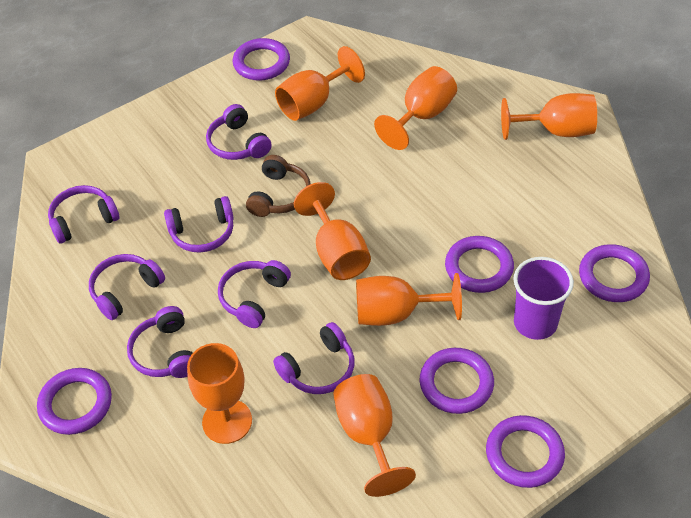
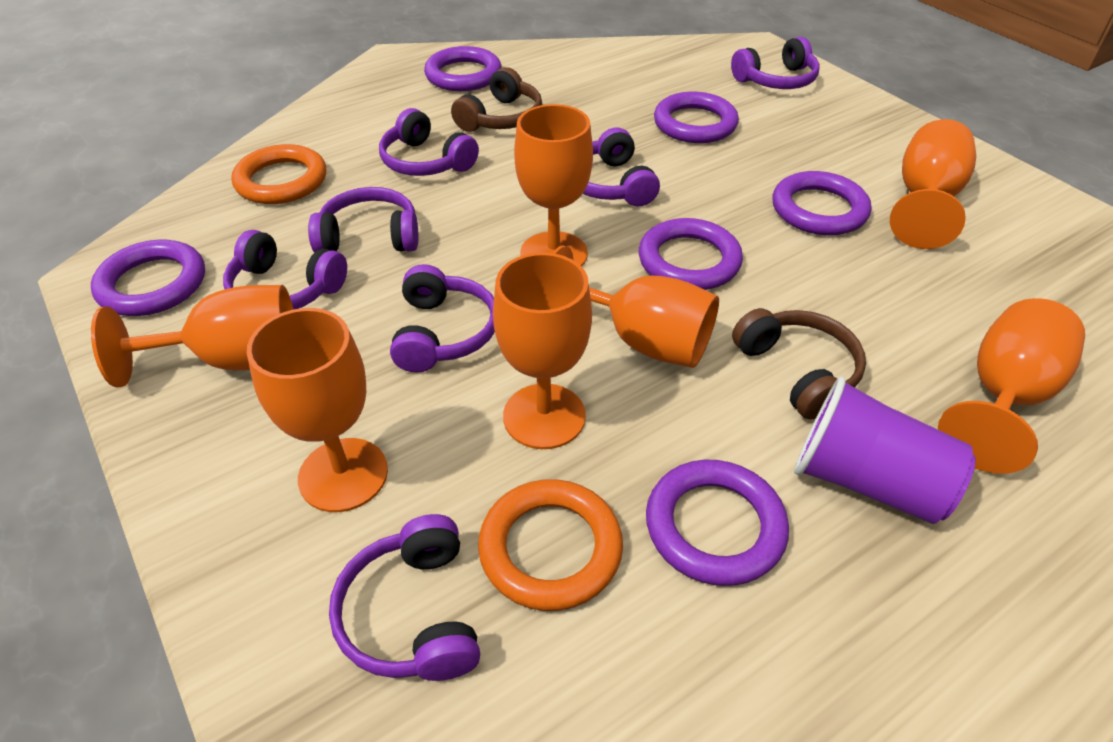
brown headphones: 1 -> 2
orange ring: 0 -> 2

